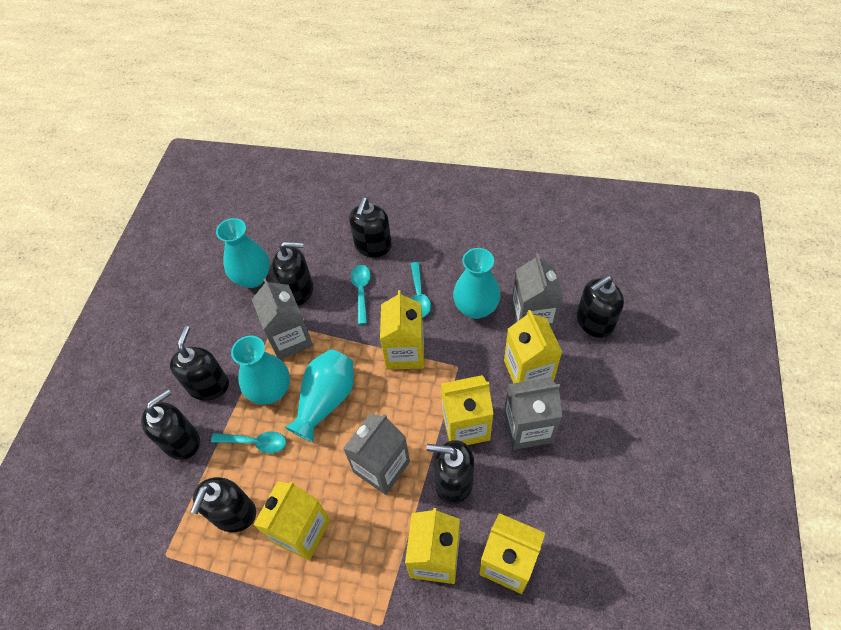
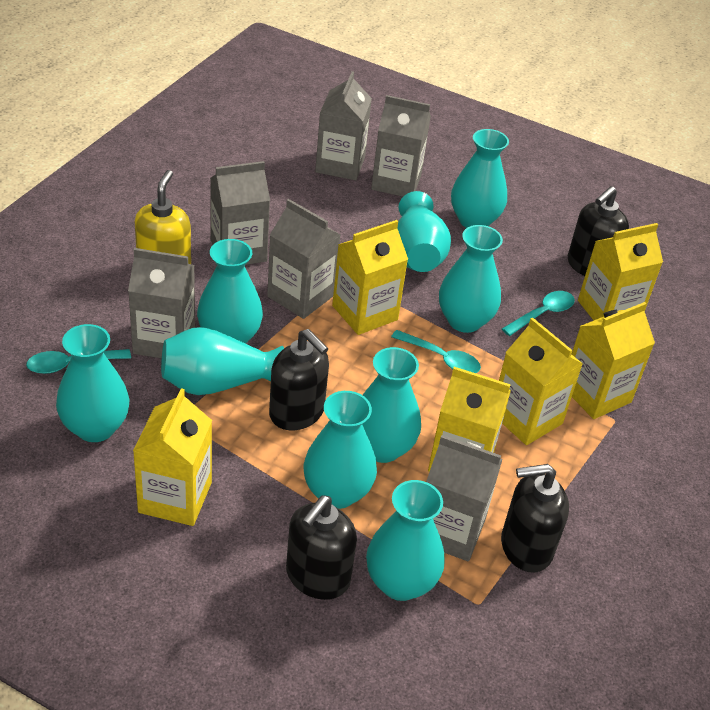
black soap dispenser: 7 -> 4
grey carton: 4 -> 6
turquoise vase: 4 -> 9
yellow soap dispenser: 0 -> 1

